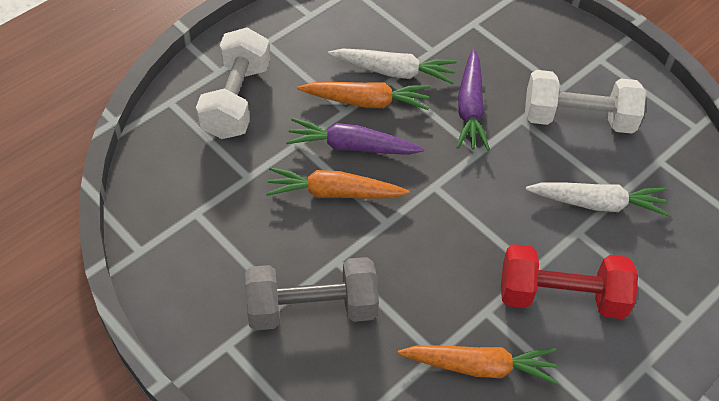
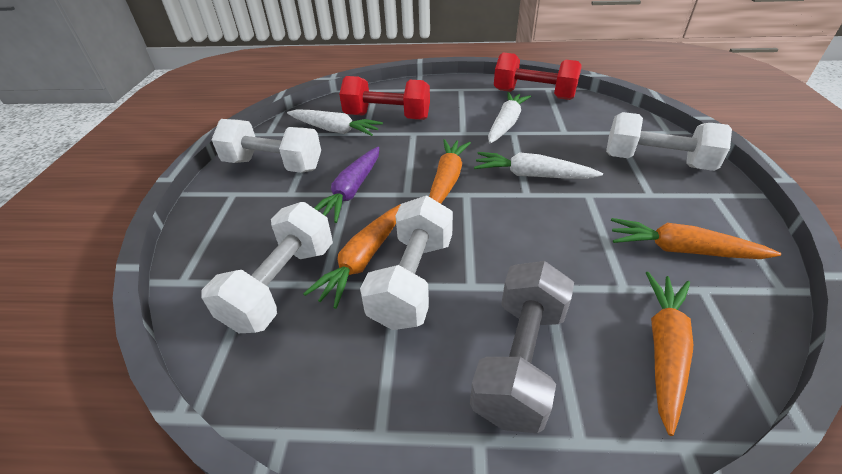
orange carrot: 3 -> 4
purple carrot: 2 -> 1
red dumbbell: 1 -> 2
white carrot: 2 -> 3
white dumbbell: 2 -> 4

